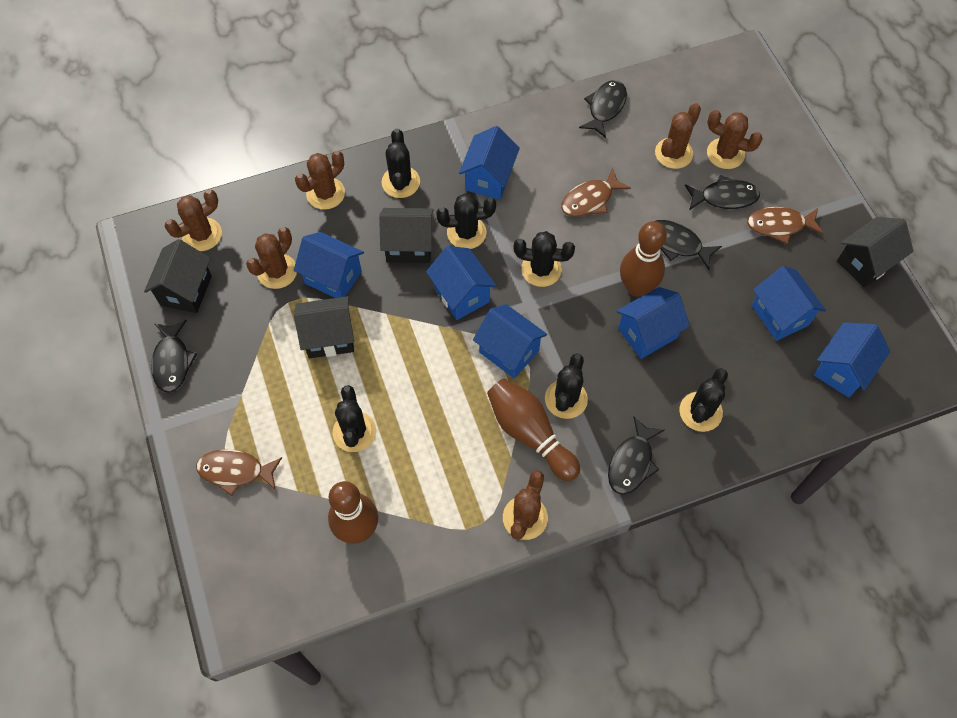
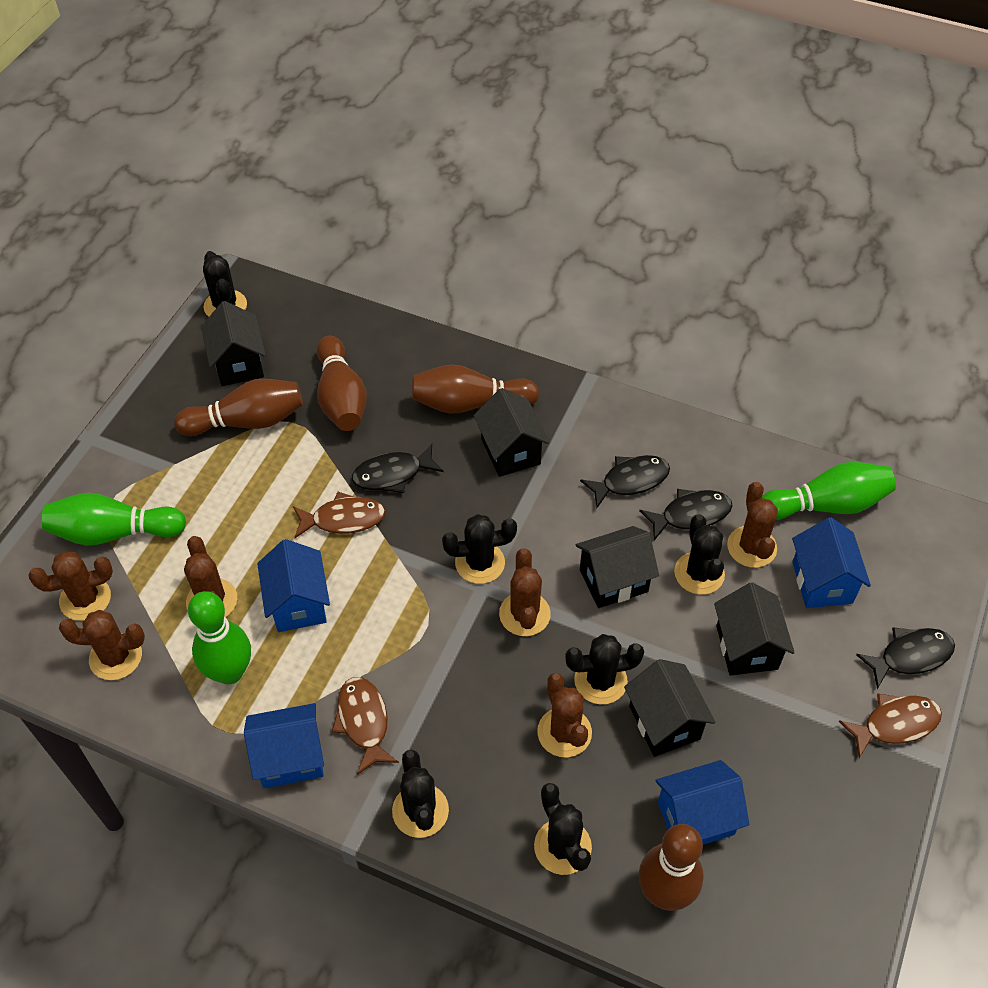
black fish: 5 -> 4
black house: 4 -> 5
blue house: 7 -> 4
brown bowling pin: 3 -> 4
green bowling pin: 0 -> 3

